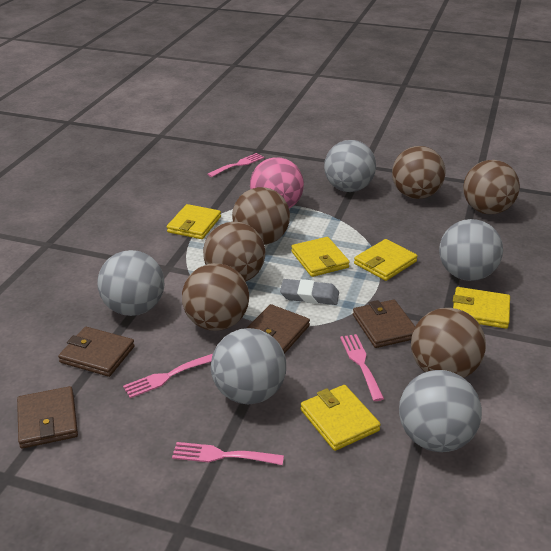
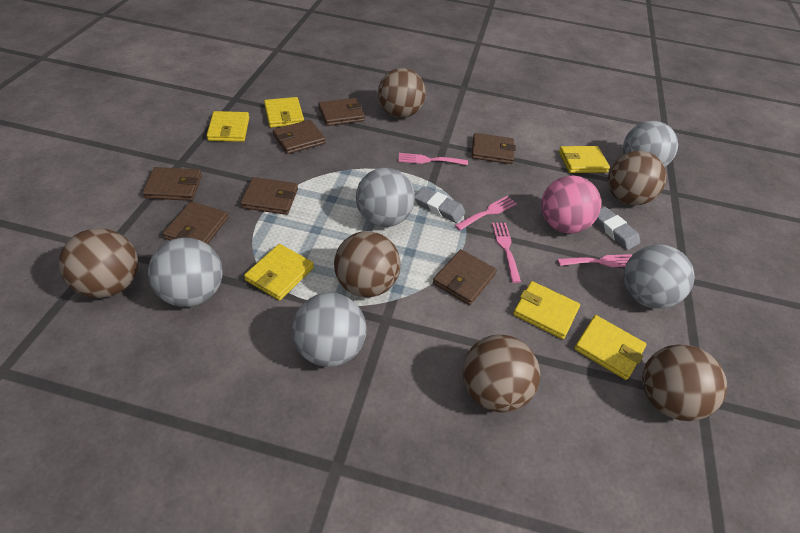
brown wallet: 4 -> 7
grey eraser: 1 -> 2
yellow wallet: 5 -> 6

